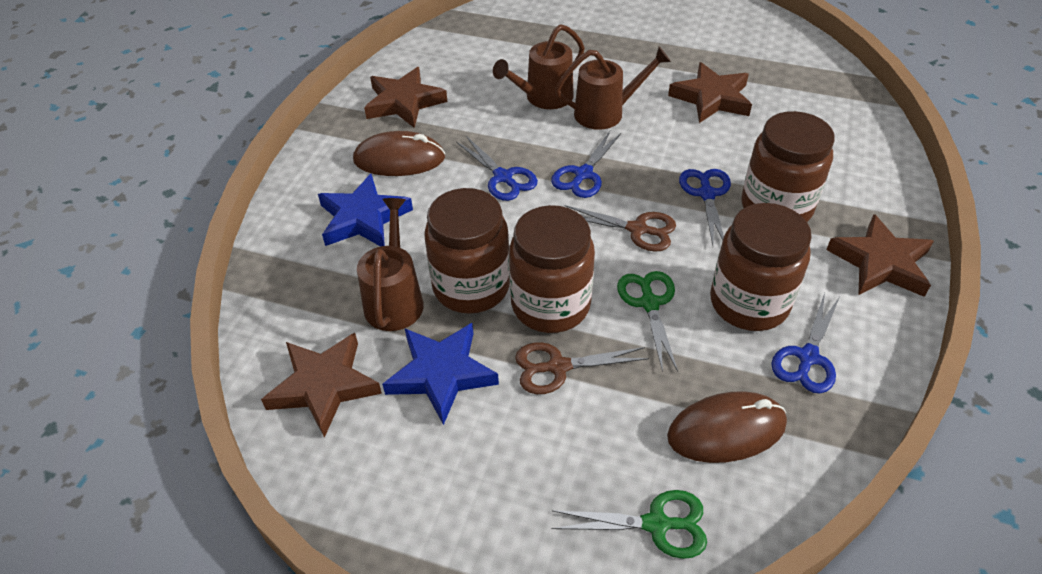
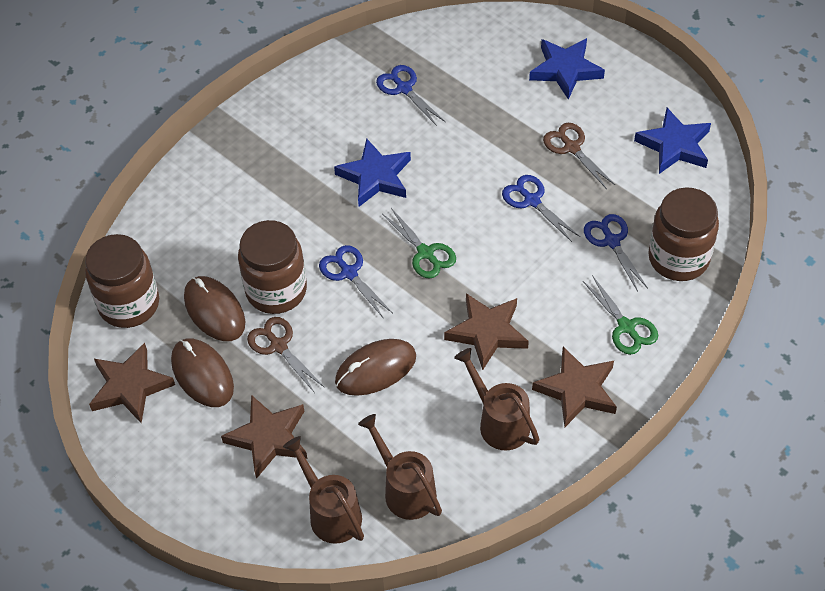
blue star: 2 -> 3
brown jar: 4 -> 3
brown mouse: 2 -> 3

